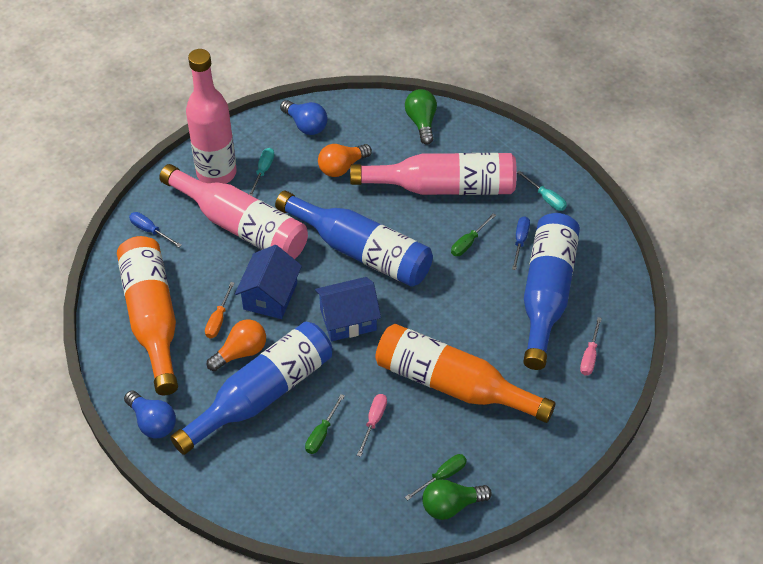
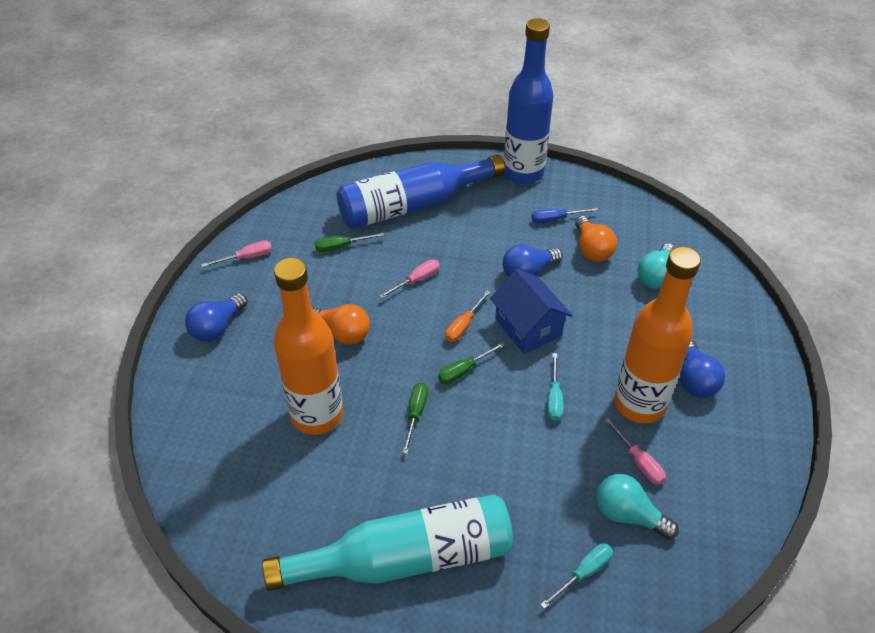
blue bottle: 3 -> 2
blue house: 2 -> 1
blue light bulb: 2 -> 3
blue screwdriver: 2 -> 1
green light bulb: 2 -> 0
pink bottle: 3 -> 0
pink screwdriver: 2 -> 3
turquoise bottle: 0 -> 1
turquoise light bulb: 0 -> 2

